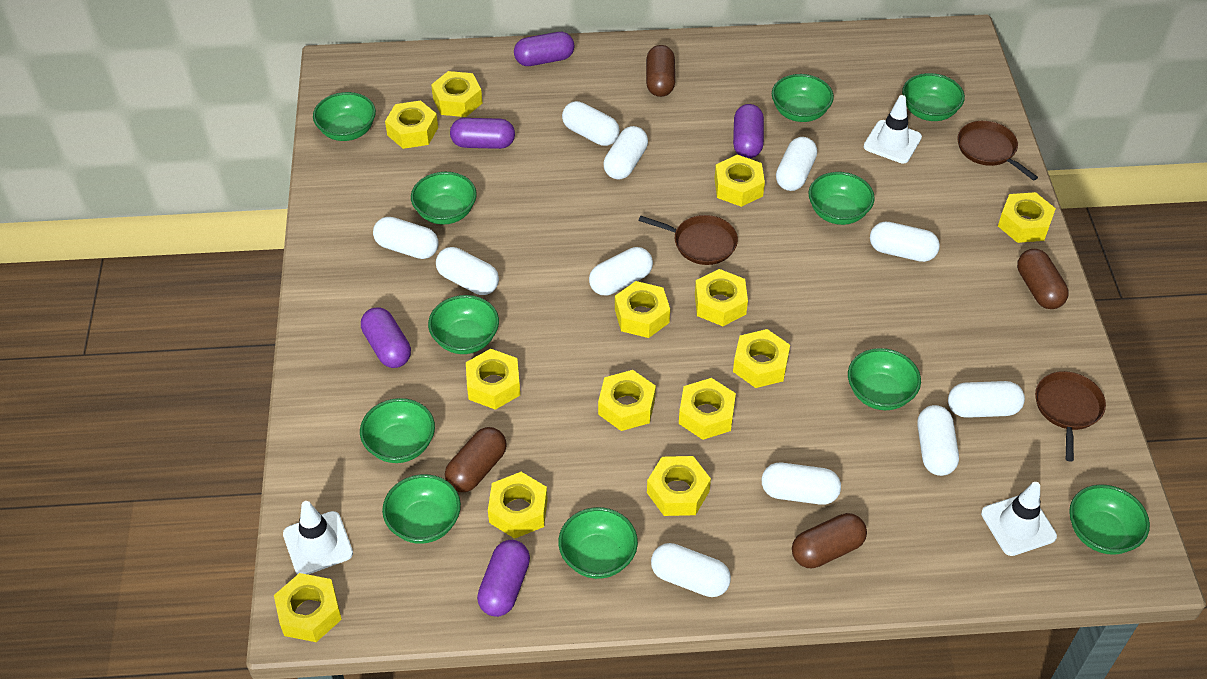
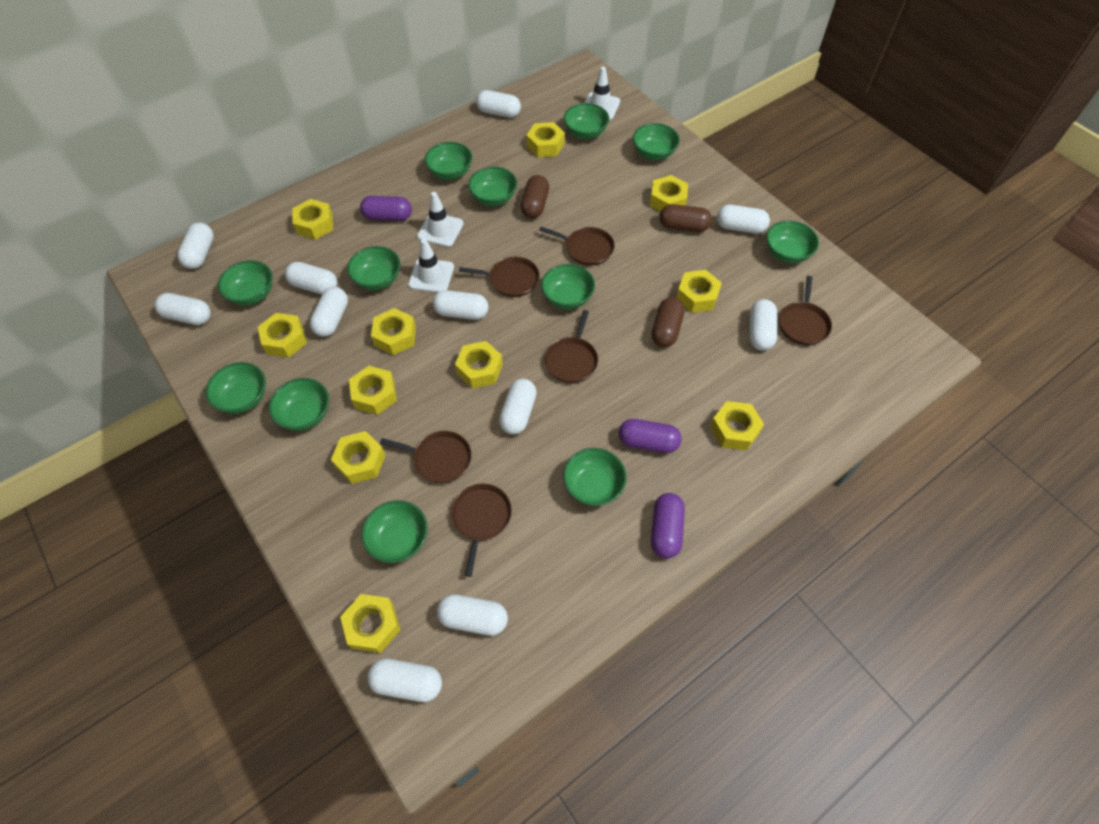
brown capsule: 4 -> 3
brown pan: 3 -> 6
green bowl: 11 -> 12
purple capsule: 5 -> 3
yellow nut: 13 -> 11

